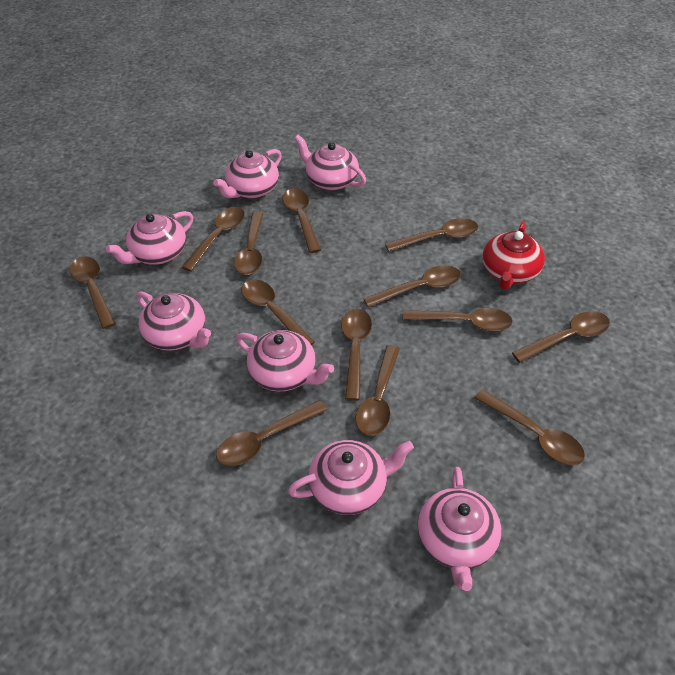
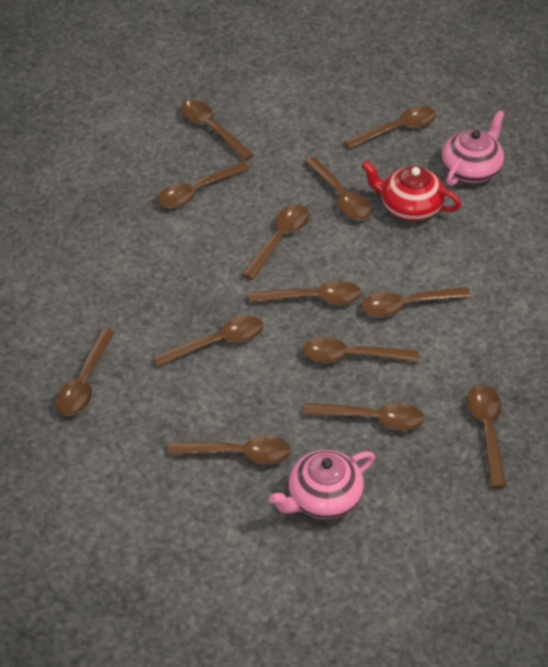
pink teapot: 7 -> 2

